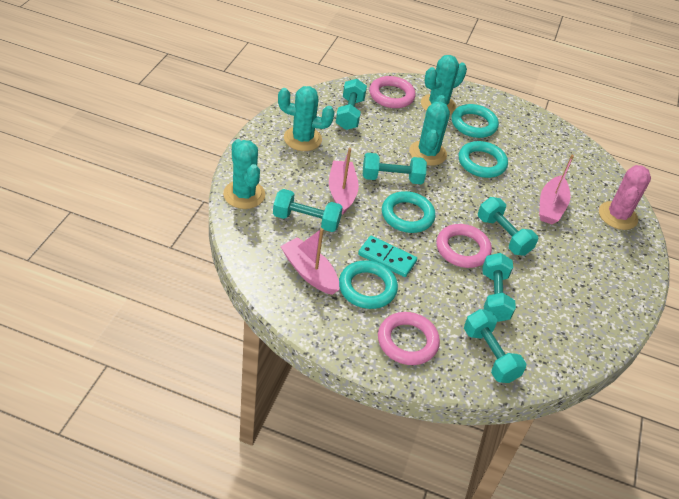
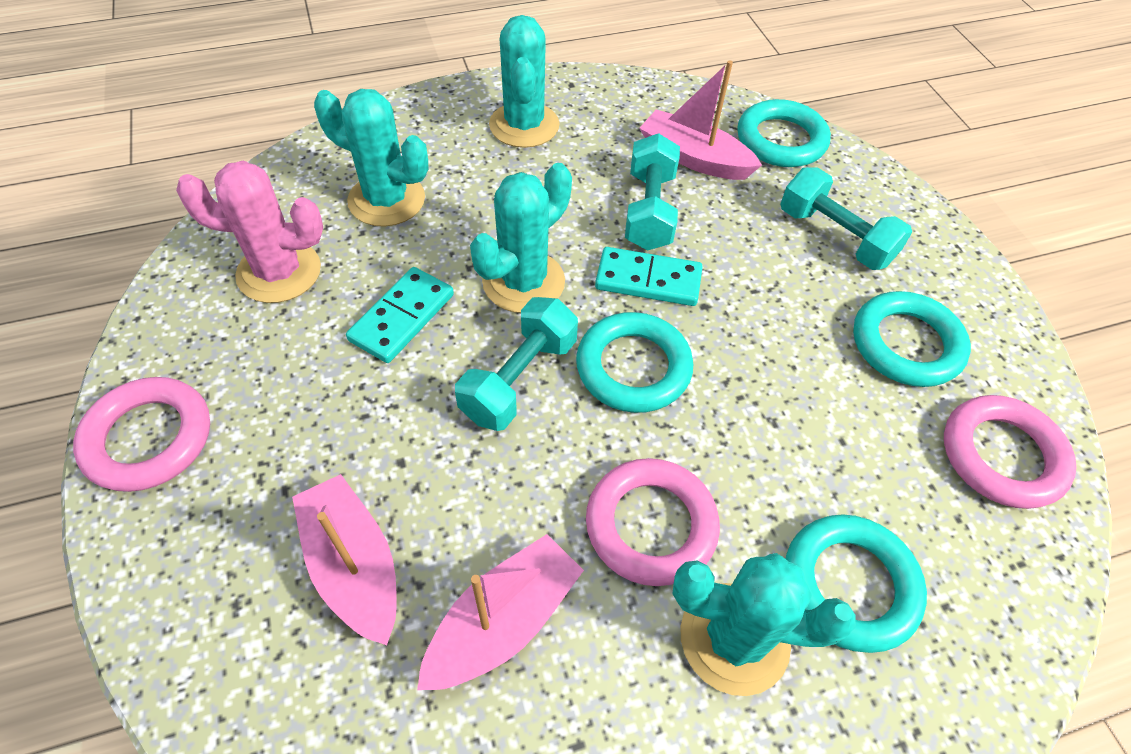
turquoise domino: 1 -> 2
turquoise dumbbell: 6 -> 3

